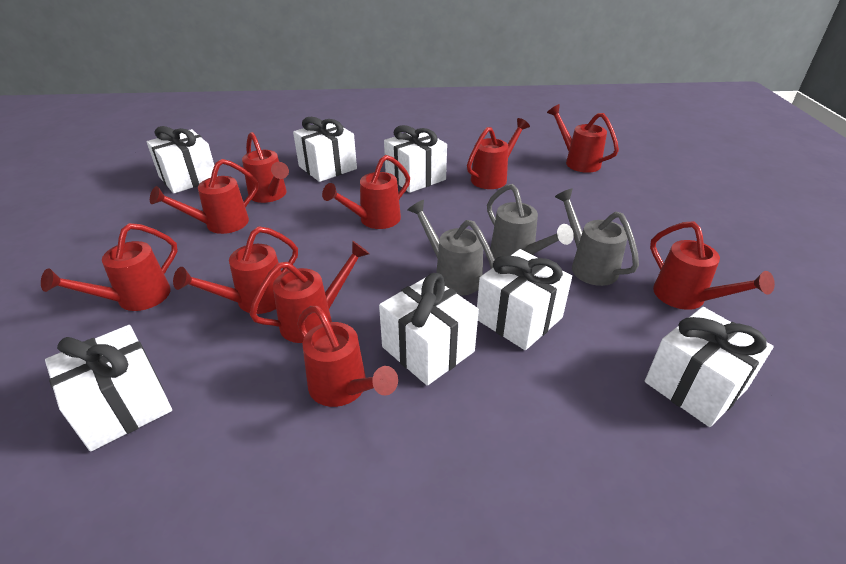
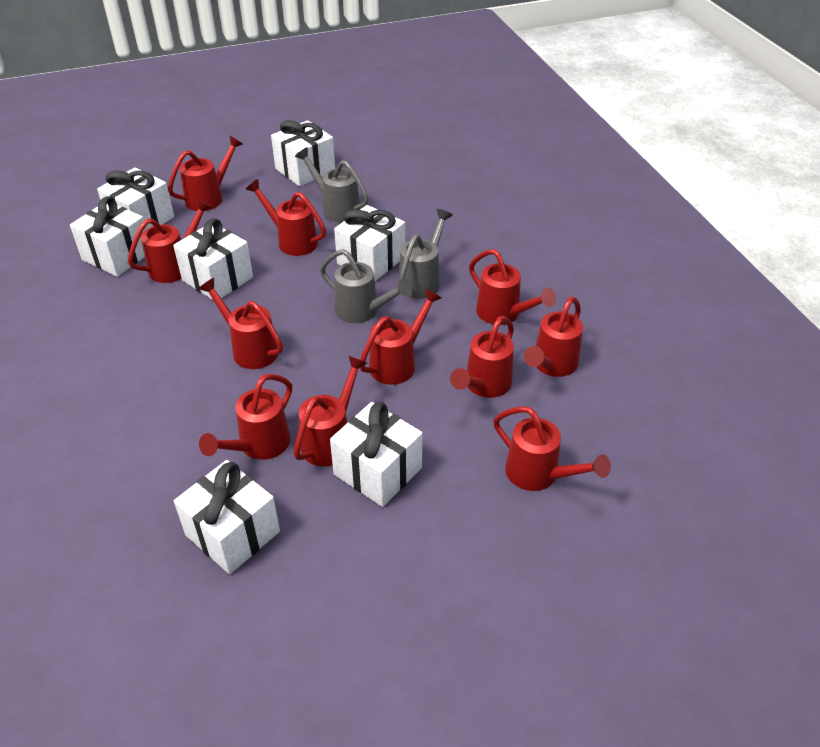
red watering can: 10 -> 11

